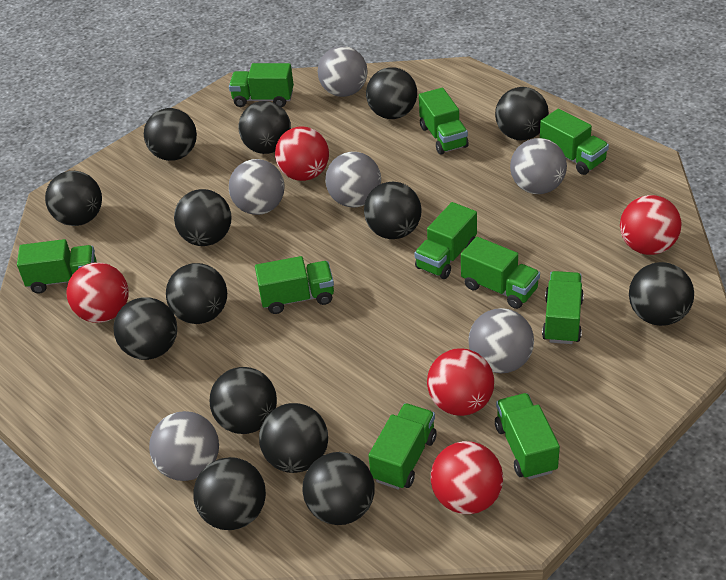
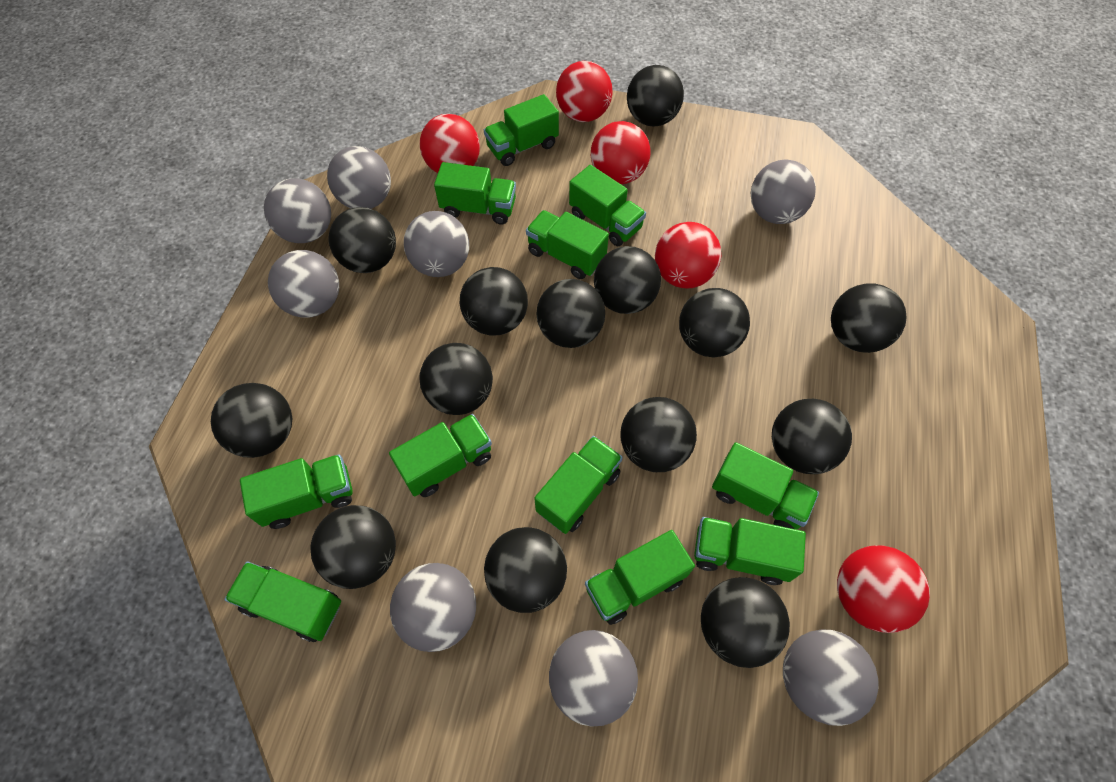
green truck: 10 -> 11
grey ball: 6 -> 8

